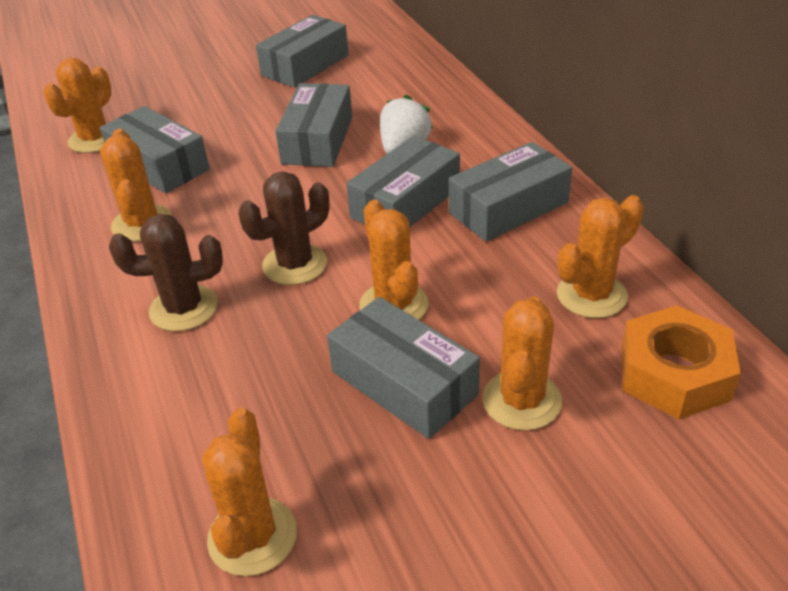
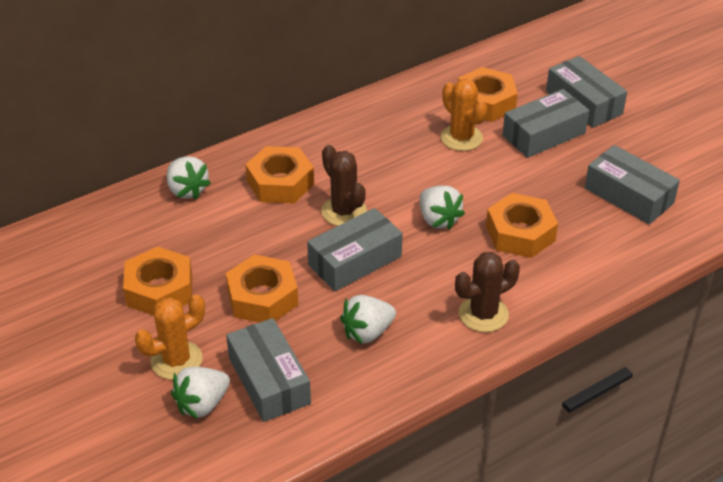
grey box: 6 -> 5
orange cactus: 6 -> 2
orange nut: 1 -> 5
white strawberry: 1 -> 4

